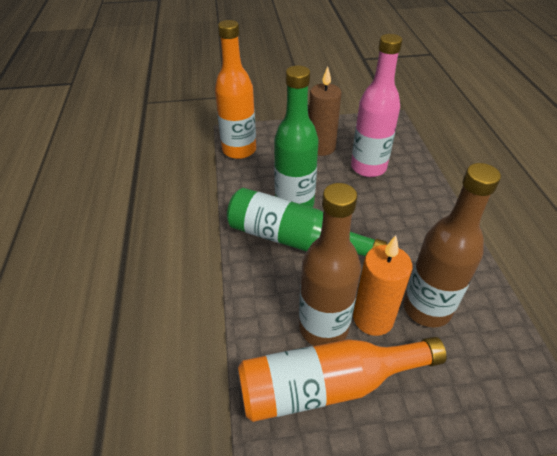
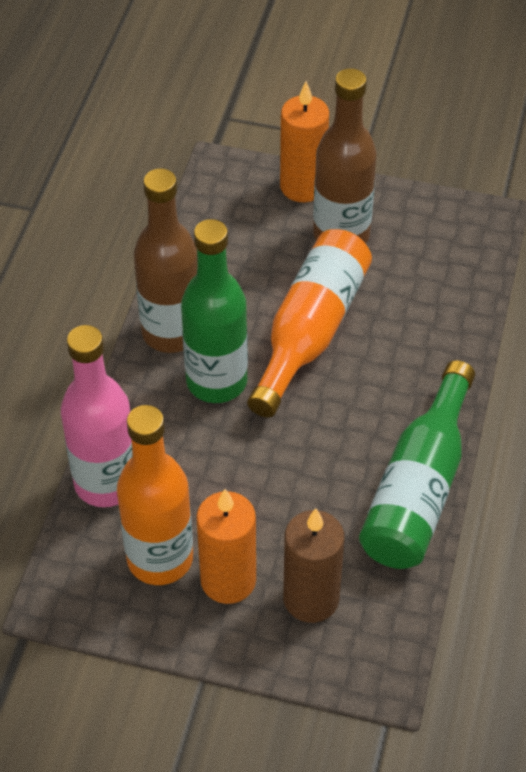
orange candle: 1 -> 2

